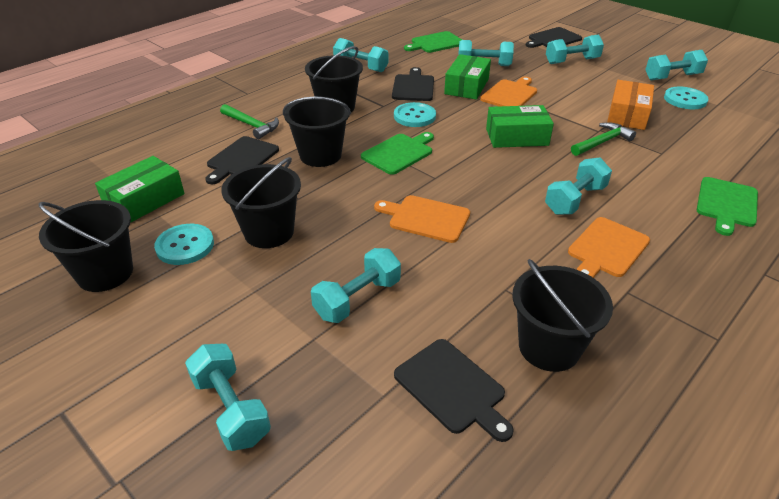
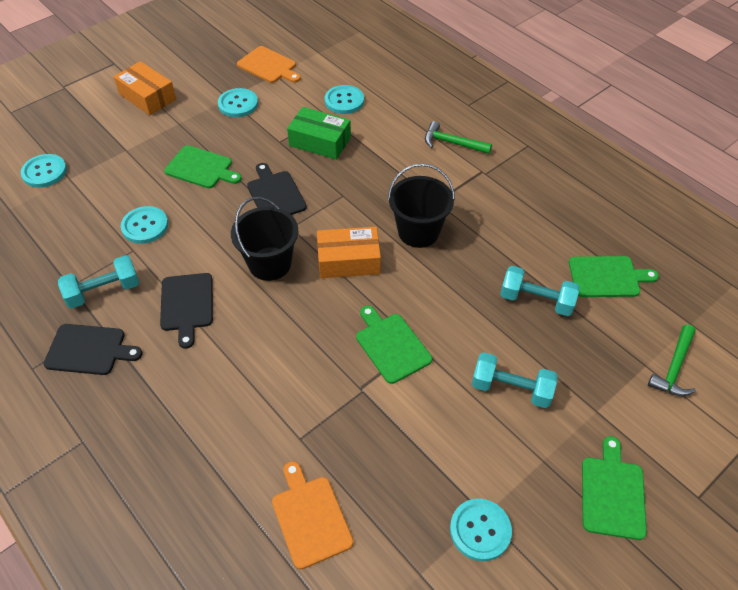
black bucket: 5 -> 2
black cutting board: 4 -> 3
green box: 3 -> 1
green cutting board: 3 -> 4
orange box: 1 -> 2
orange cutting board: 3 -> 2
turquoise button: 3 -> 5
turquoise dumbbell: 7 -> 3

